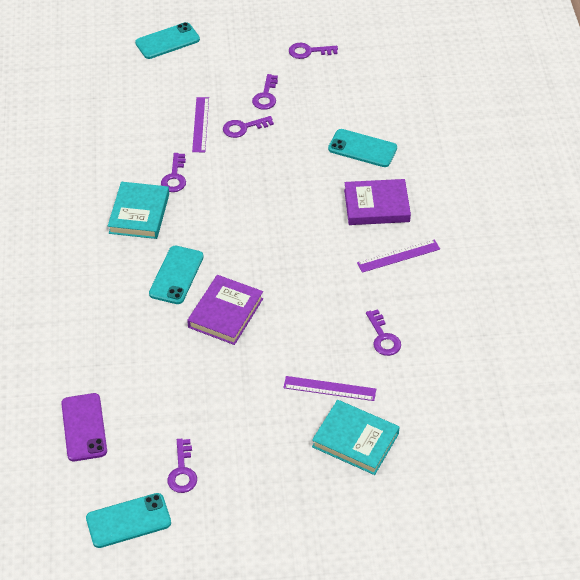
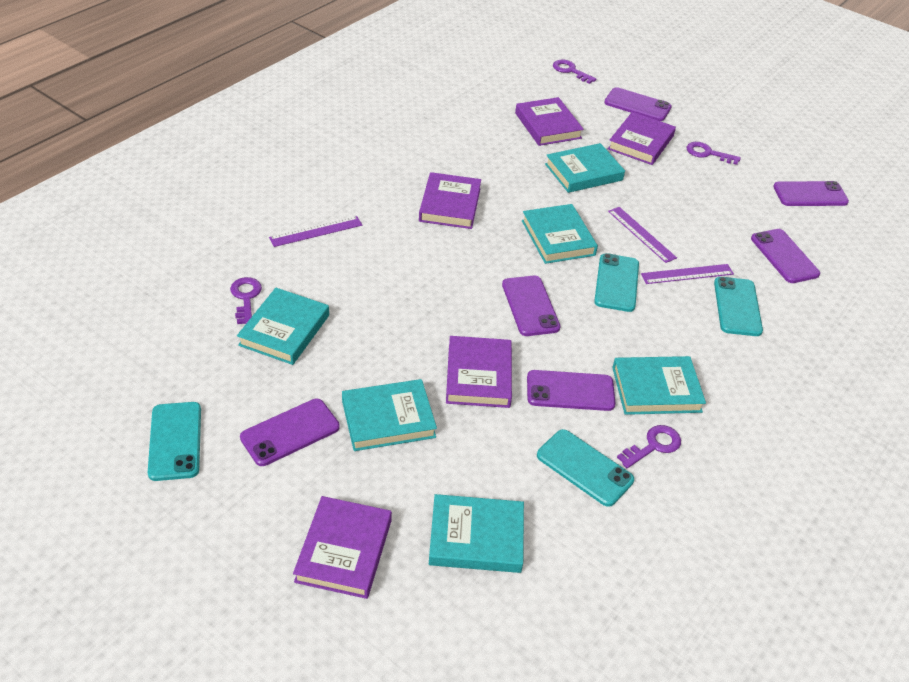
purple book: 2 -> 5
purple key: 6 -> 4
purple phone: 1 -> 6
turquoise book: 2 -> 6

